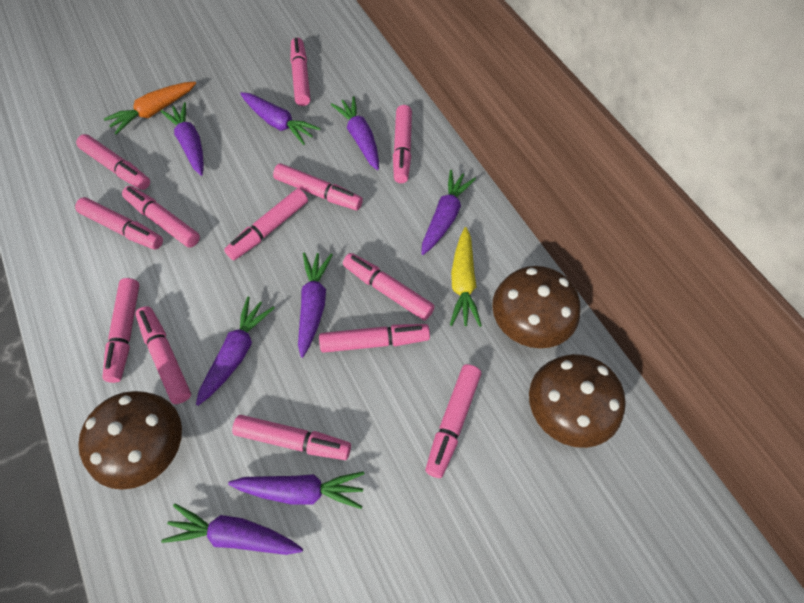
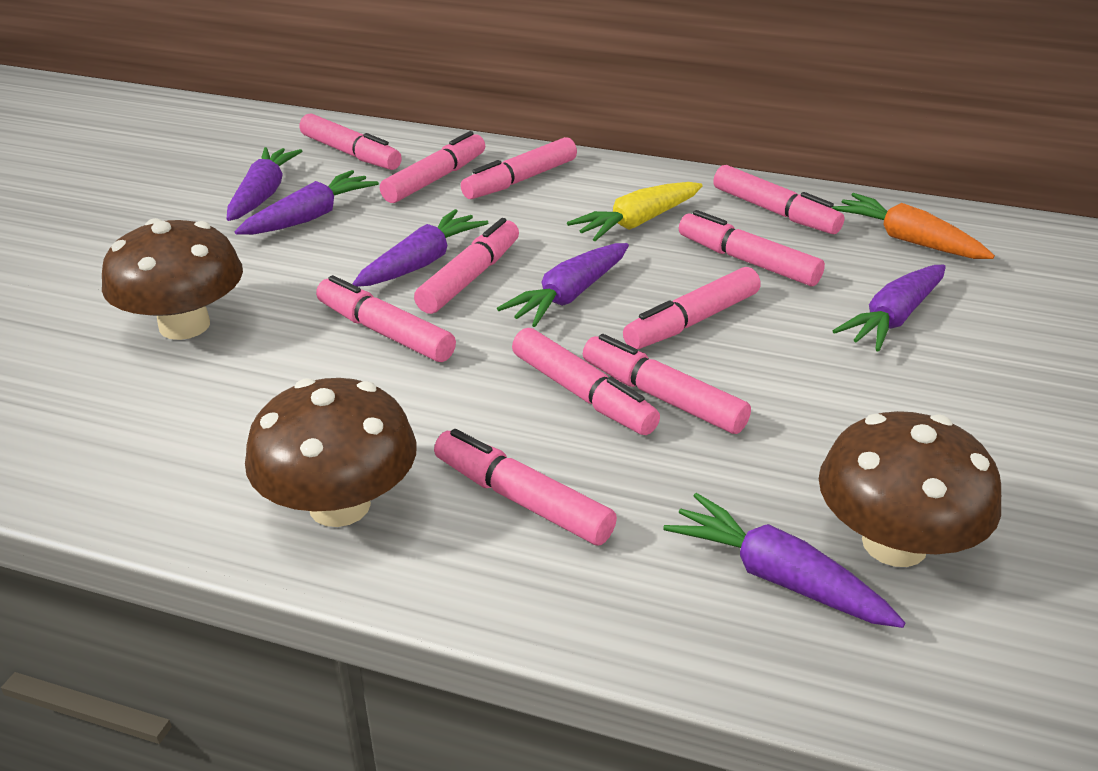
pink marker: 13 -> 11
purple carrot: 8 -> 6

